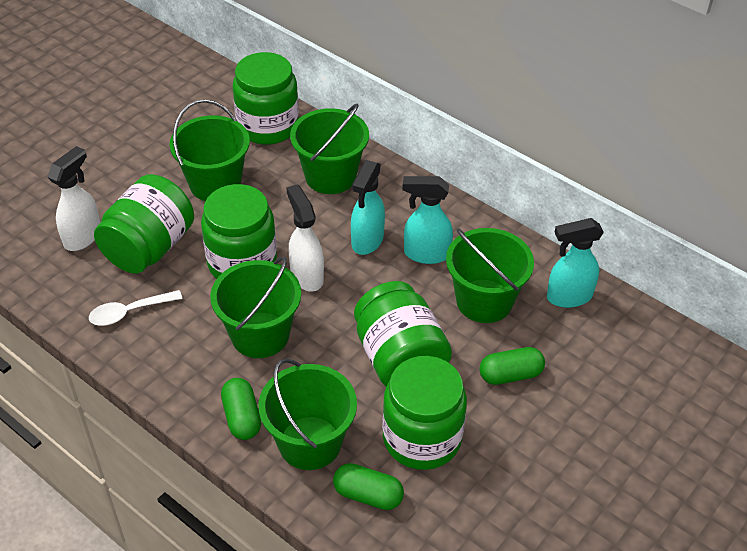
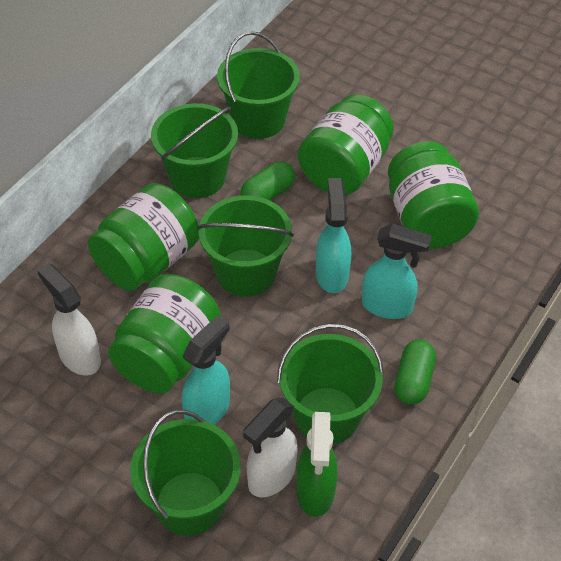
green capsule: 3 -> 2
green jar: 5 -> 4
green spray bottle: 0 -> 1
white spoon: 1 -> 0

